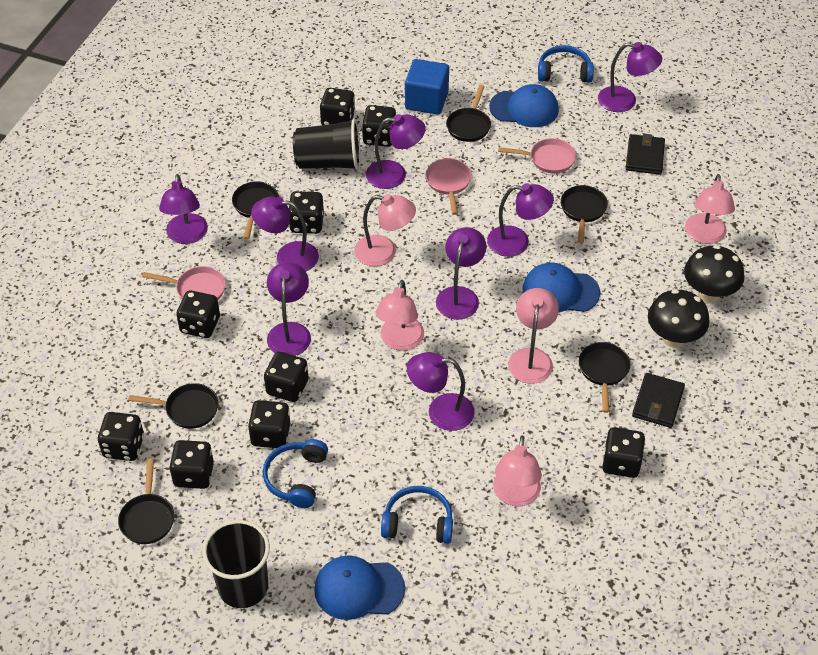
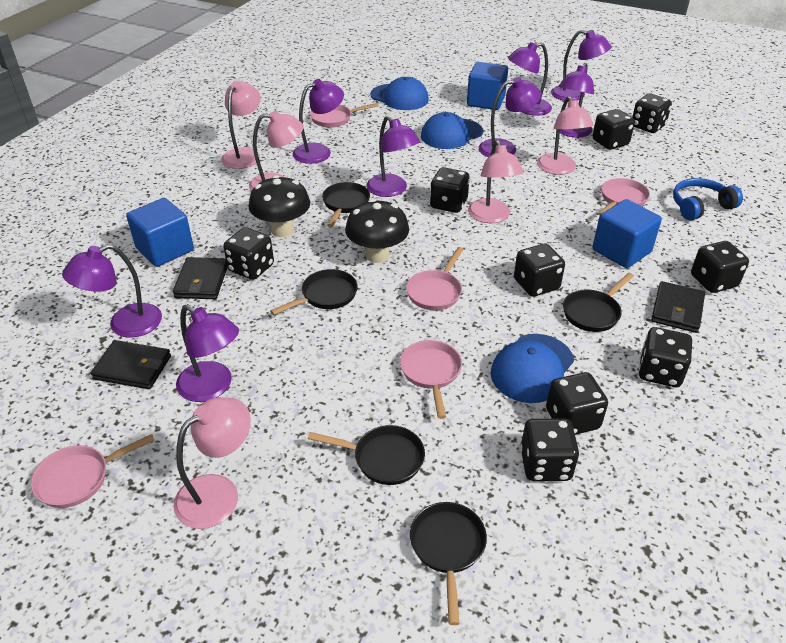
black cup: 2 -> 0
black pan: 6 -> 5
black wallet: 2 -> 3
blue cube: 1 -> 3
blue headphones: 3 -> 1
pink pan: 3 -> 5

